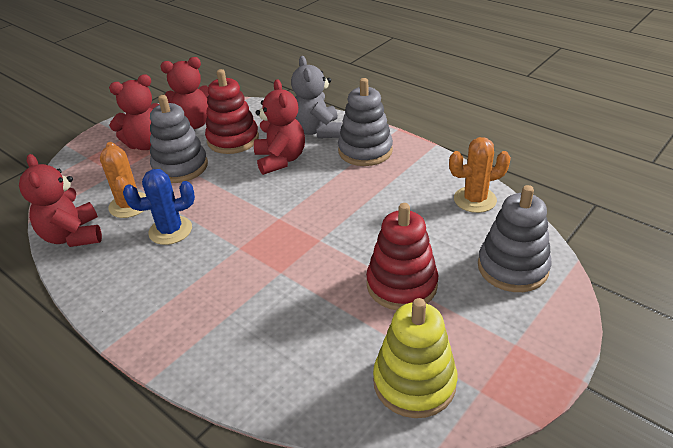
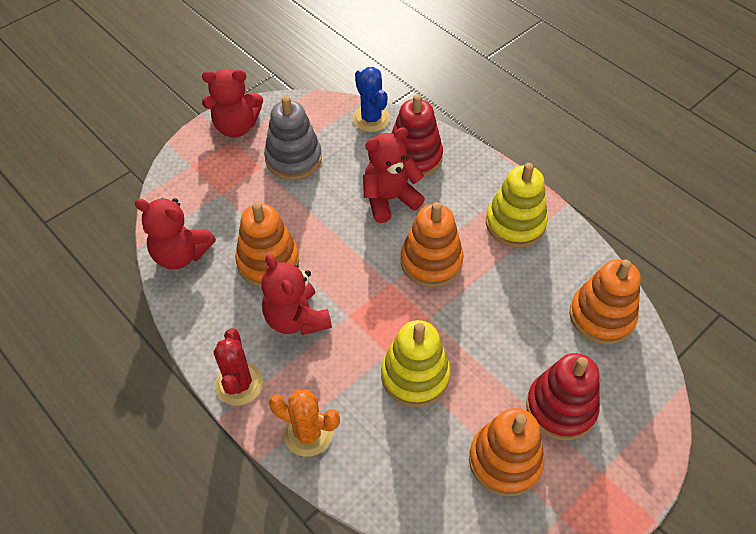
grey stacking toy: 3 -> 1
grey teddy bear: 1 -> 0
orange cactus: 2 -> 1
orange stacking toy: 0 -> 4
red cactus: 0 -> 1
yellow stacking toy: 1 -> 2

